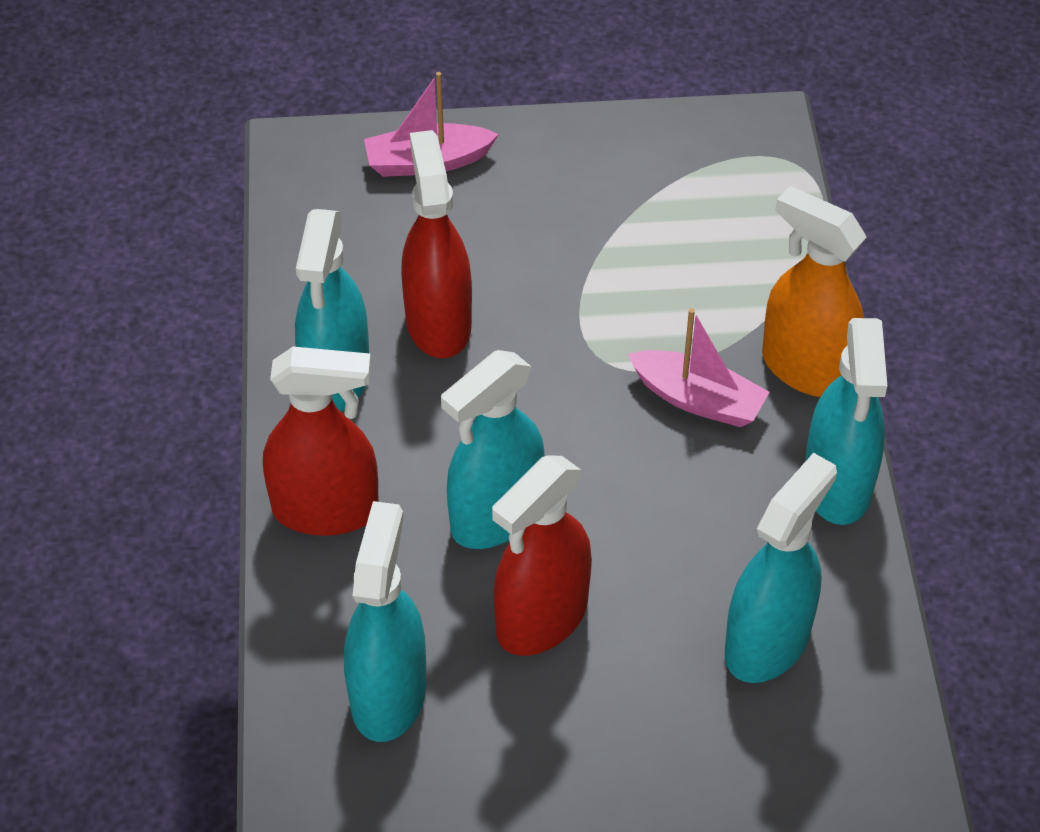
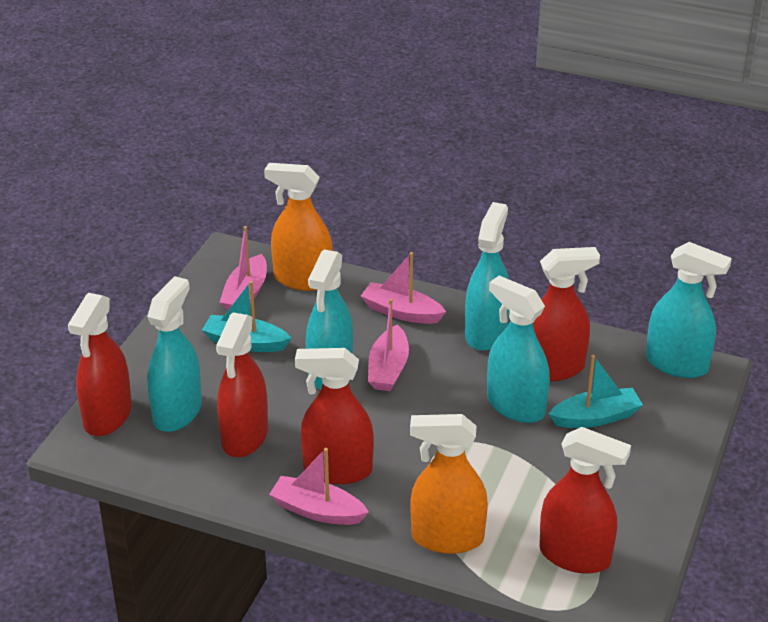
orange spray bottle: 1 -> 2
pink boat: 2 -> 4
red spray bottle: 3 -> 5
turquoise boat: 0 -> 2

